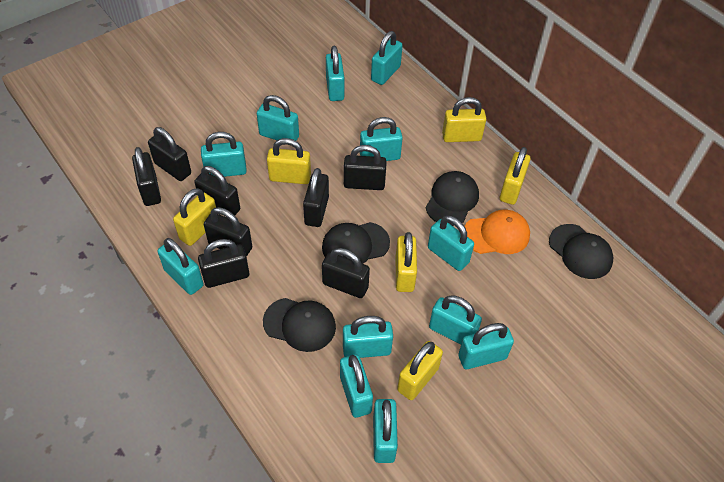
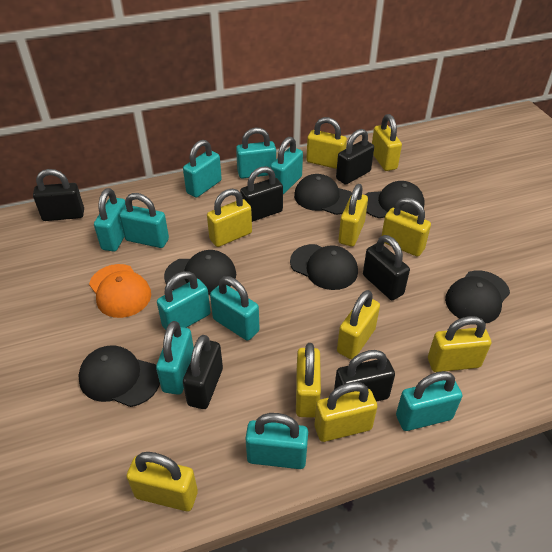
black cap: 4 -> 6
black padlock: 8 -> 6
turquoise padlock: 12 -> 10
yellow padlock: 6 -> 10

